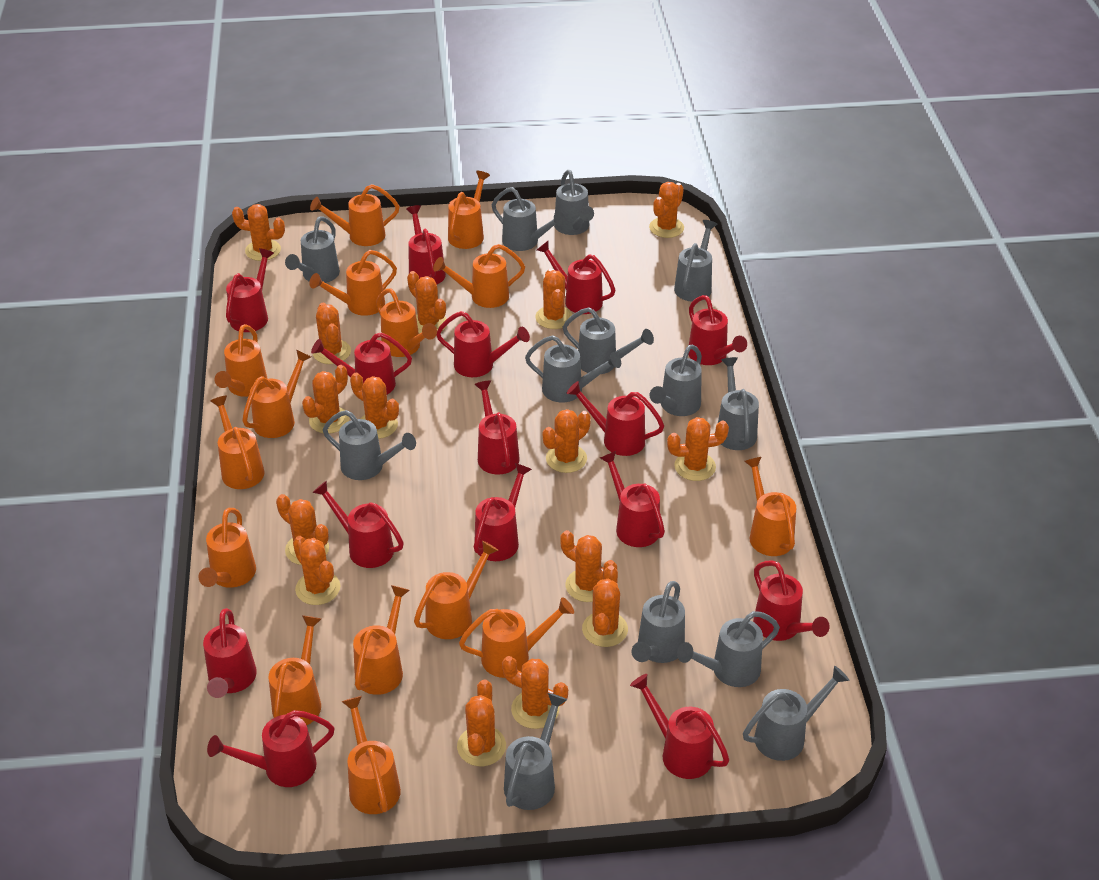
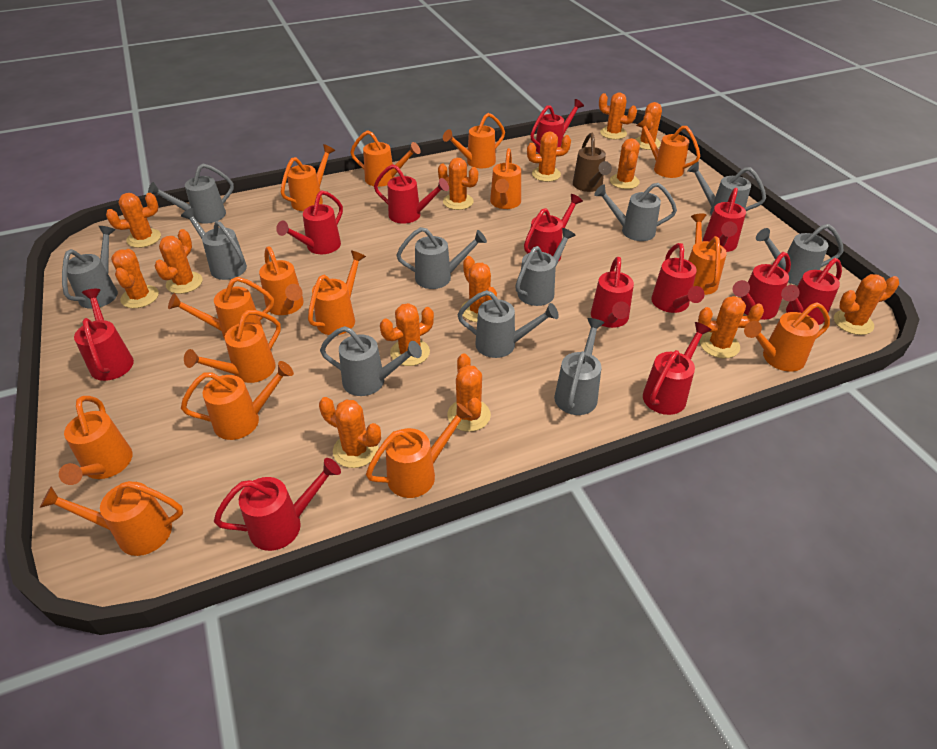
brown watering can: 0 -> 1
grey watering can: 13 -> 11
orange cactus: 15 -> 14
red watering can: 15 -> 12

